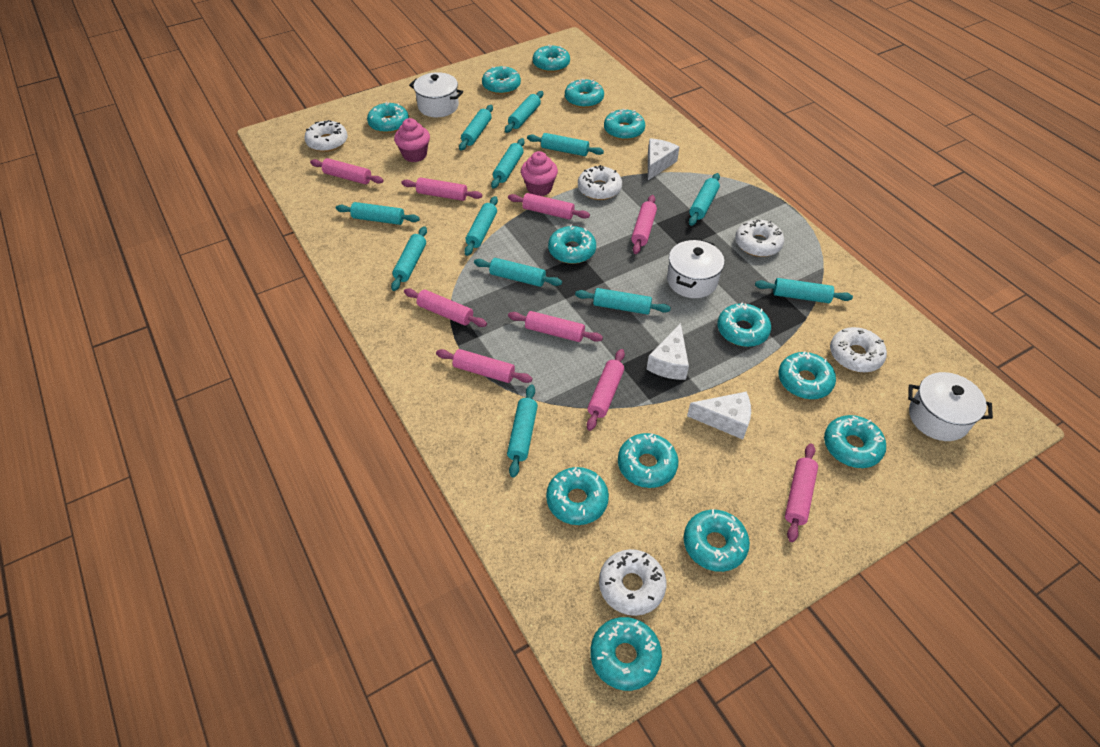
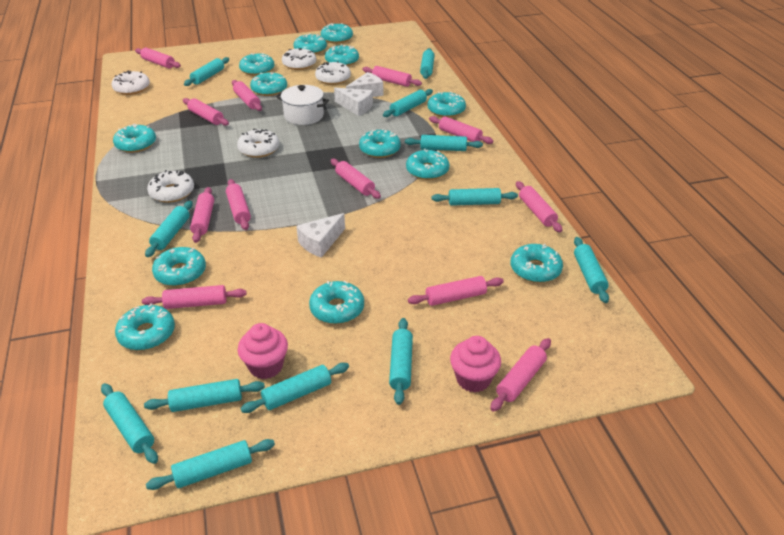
pink rolling pin: 9 -> 12
white pot: 3 -> 1

